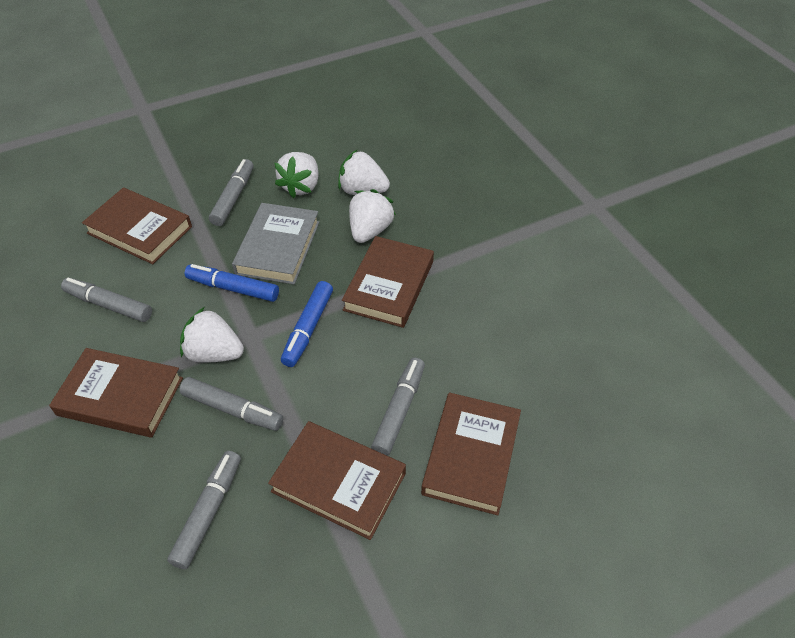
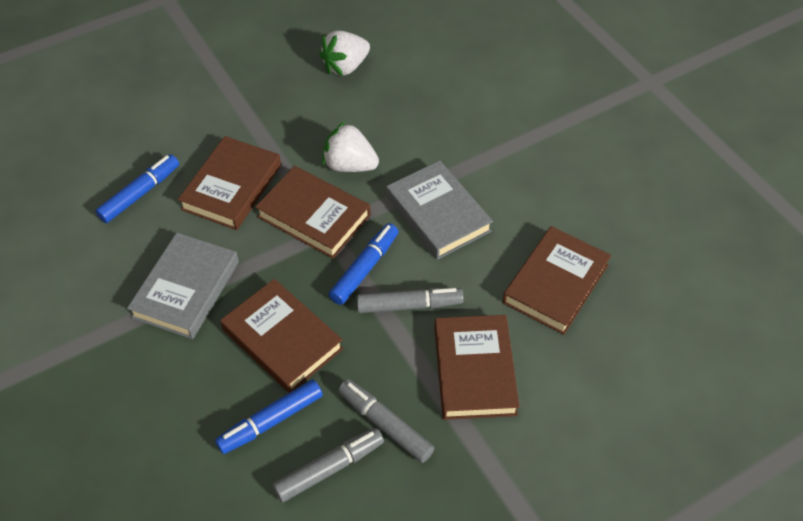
blue marker: 2 -> 3
grey book: 1 -> 2
grey marker: 5 -> 3
white strawberry: 4 -> 2

